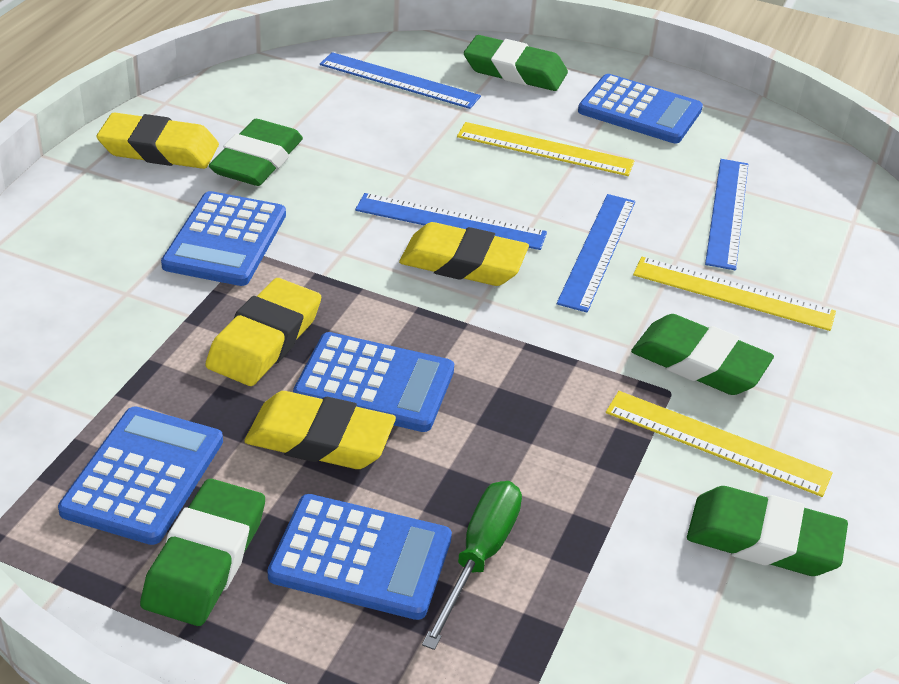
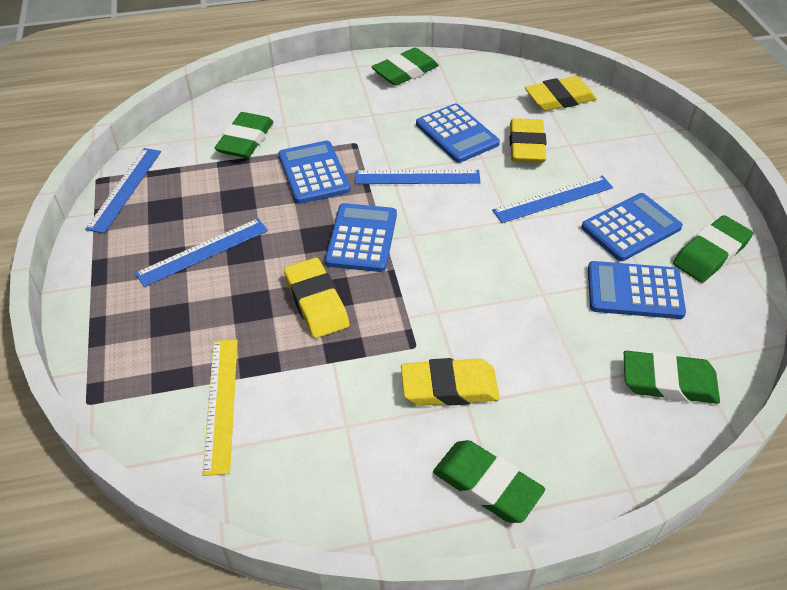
green screwdriver: 1 -> 0
yellow ruler: 3 -> 1

